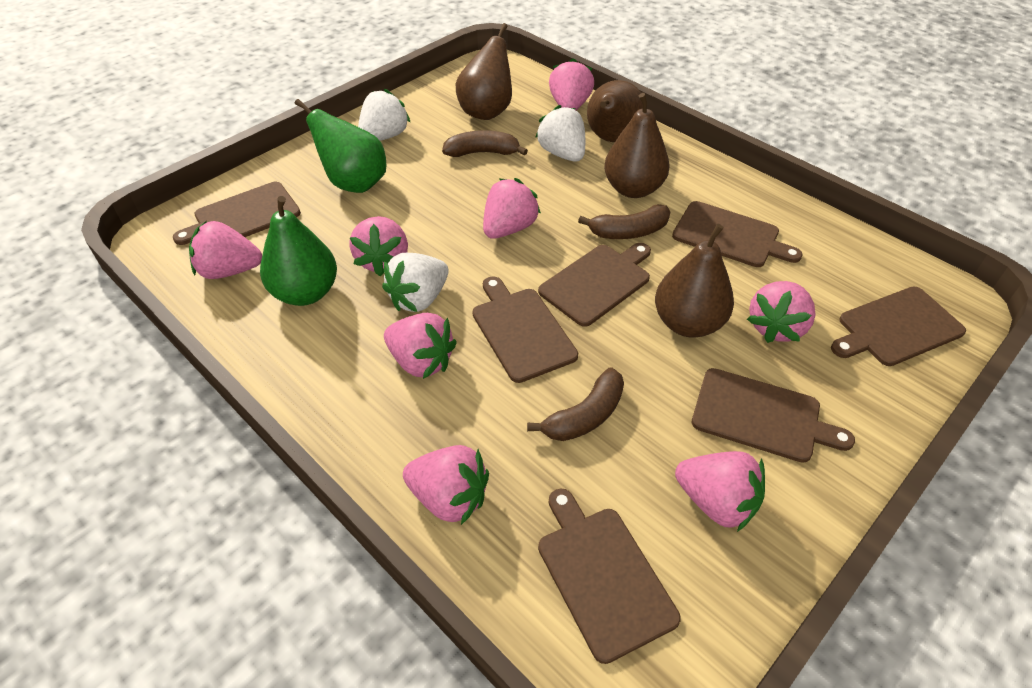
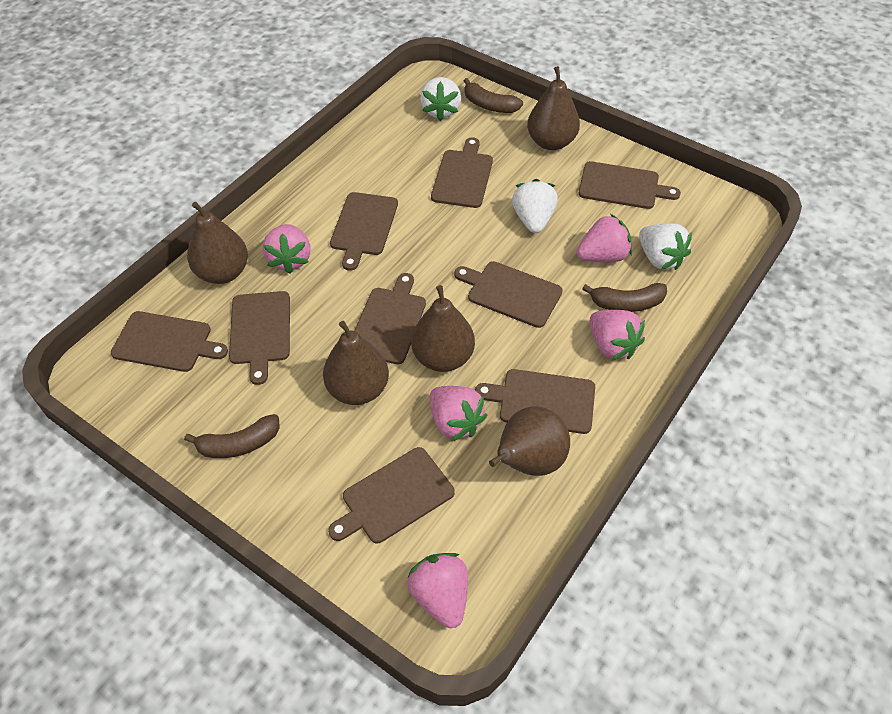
brown cutting board: 7 -> 9
brown pear: 4 -> 5
green pear: 2 -> 0
pink strawberry: 8 -> 5

